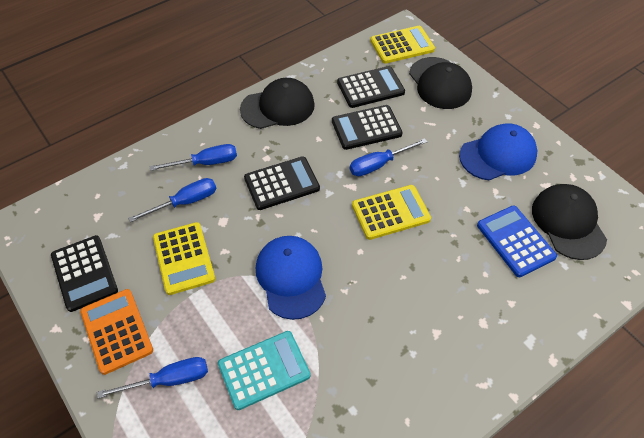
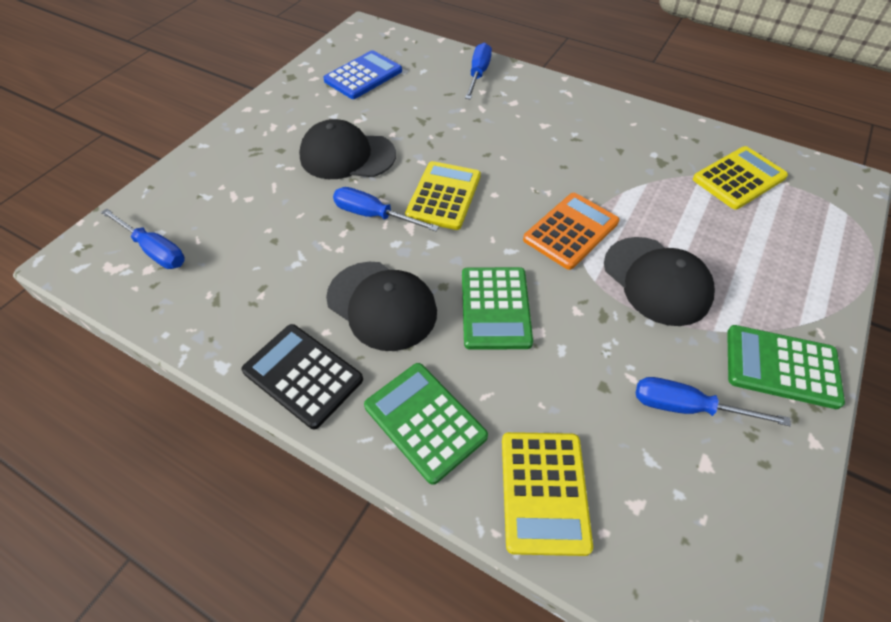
black calculator: 4 -> 1
blue cap: 2 -> 0
green calculator: 0 -> 3
turquoise calculator: 1 -> 0

